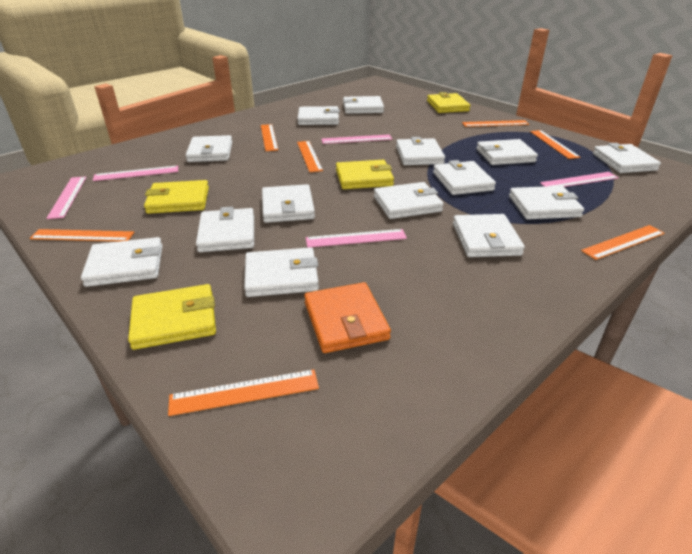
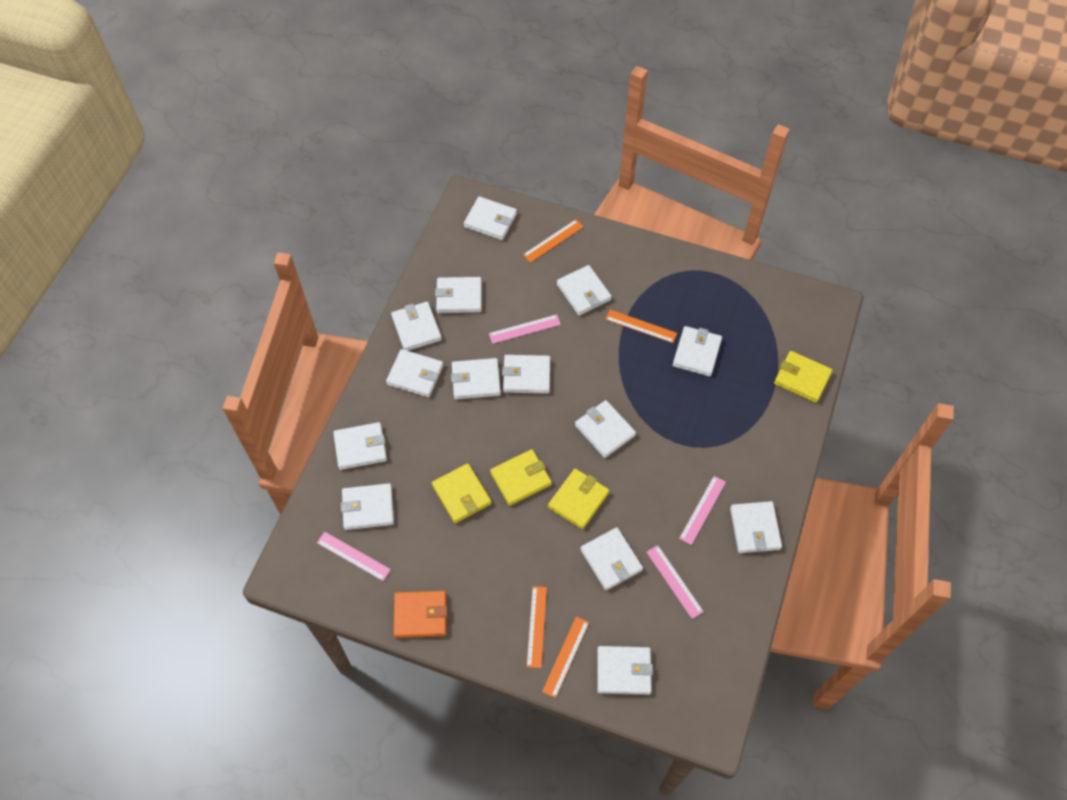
orange ruler: 7 -> 4
pink ruler: 5 -> 4

